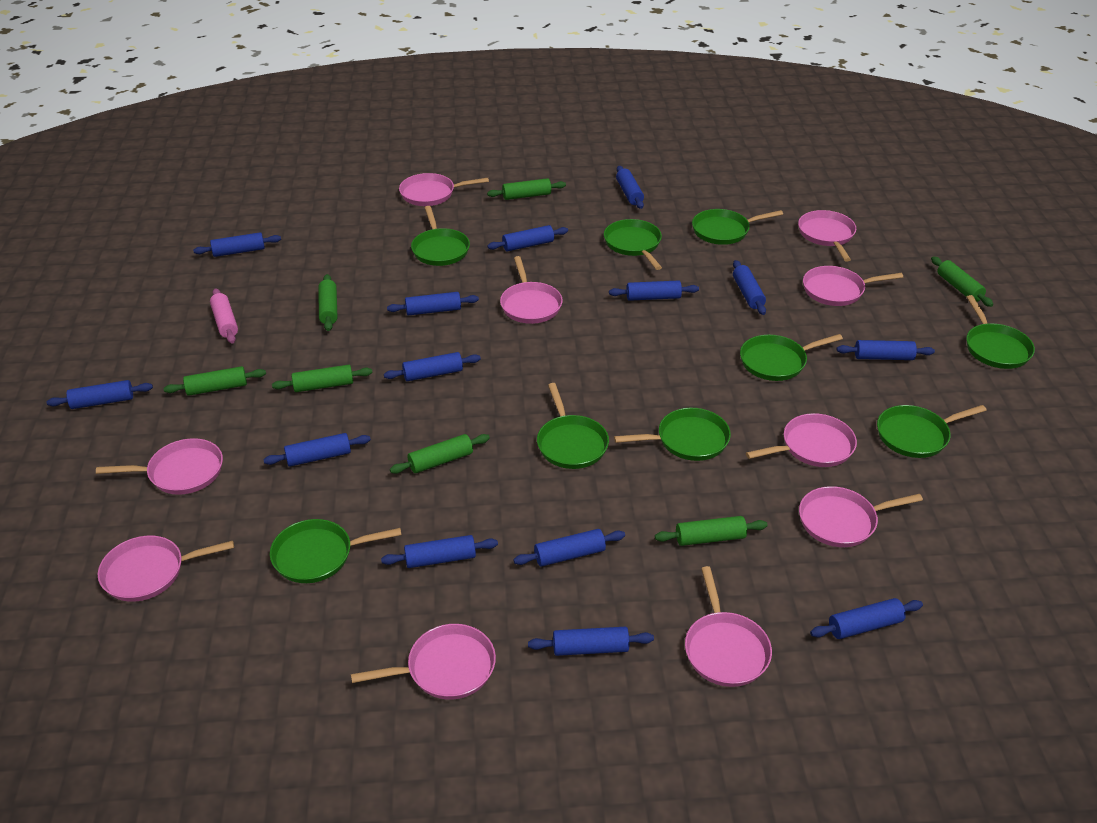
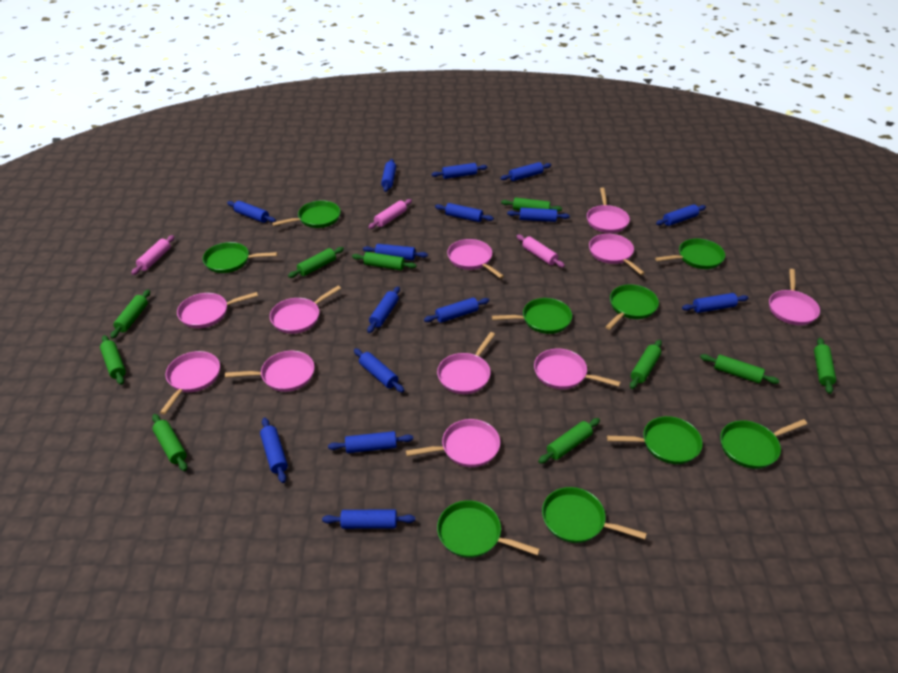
blue rolling pin: 14 -> 15
green rolling pin: 7 -> 10
pink pan: 10 -> 11
pink rolling pin: 1 -> 3

